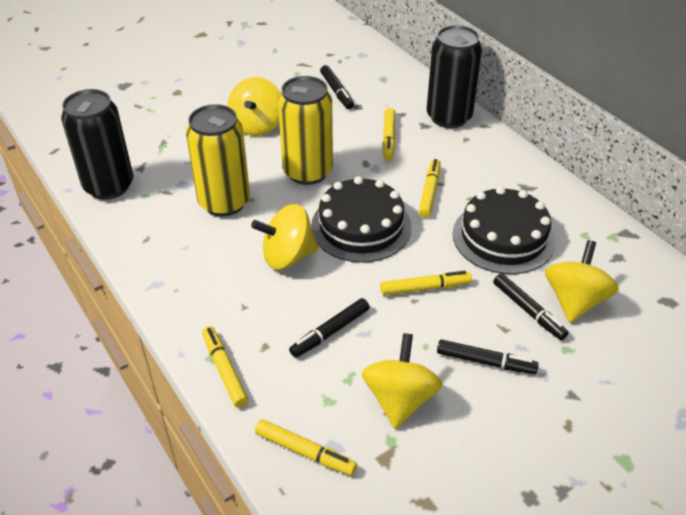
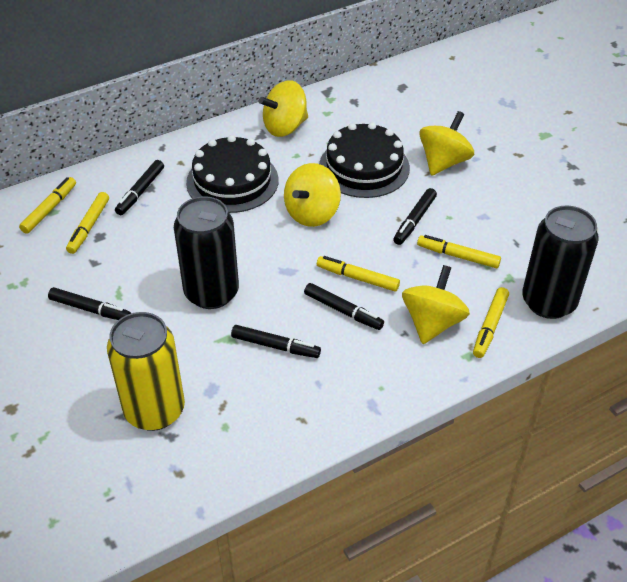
black marker: 4 -> 5
yellow can: 2 -> 1

